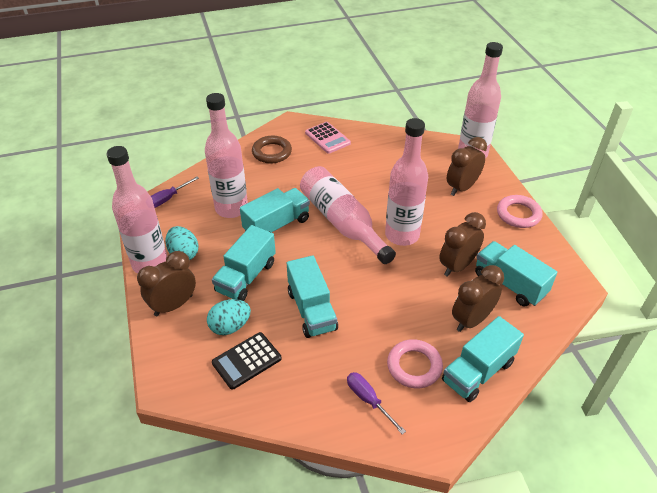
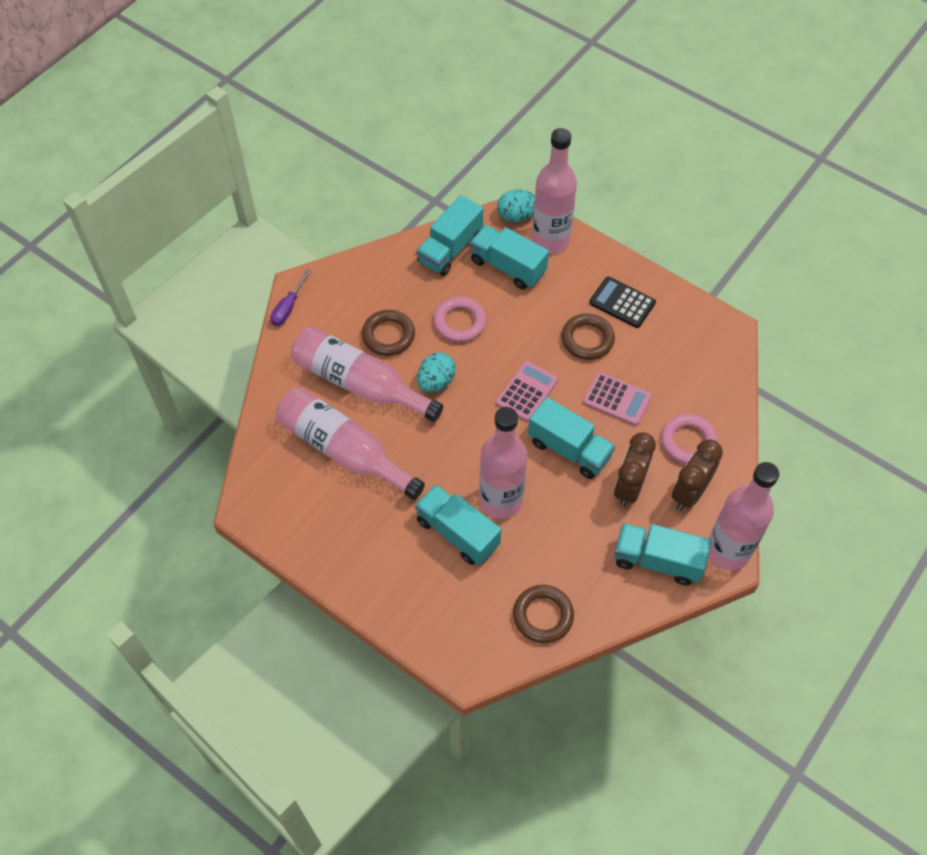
brown clock: 4 -> 2
brown ring: 1 -> 3
pink calculator: 1 -> 2
purple screwdriver: 2 -> 1

